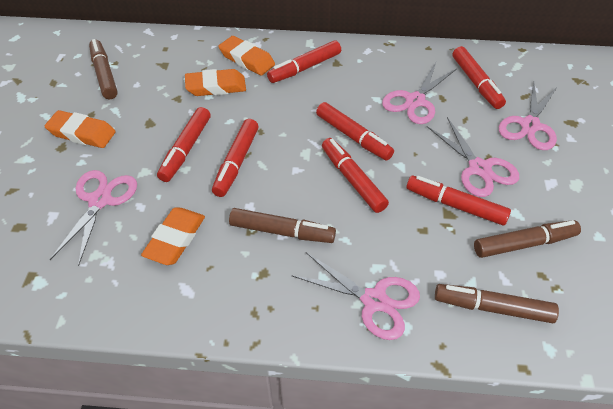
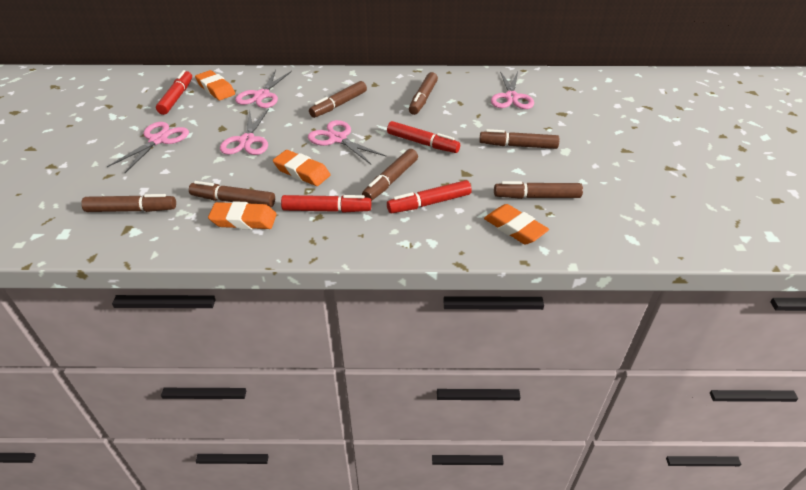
brown marker: 4 -> 7
red marker: 7 -> 4

